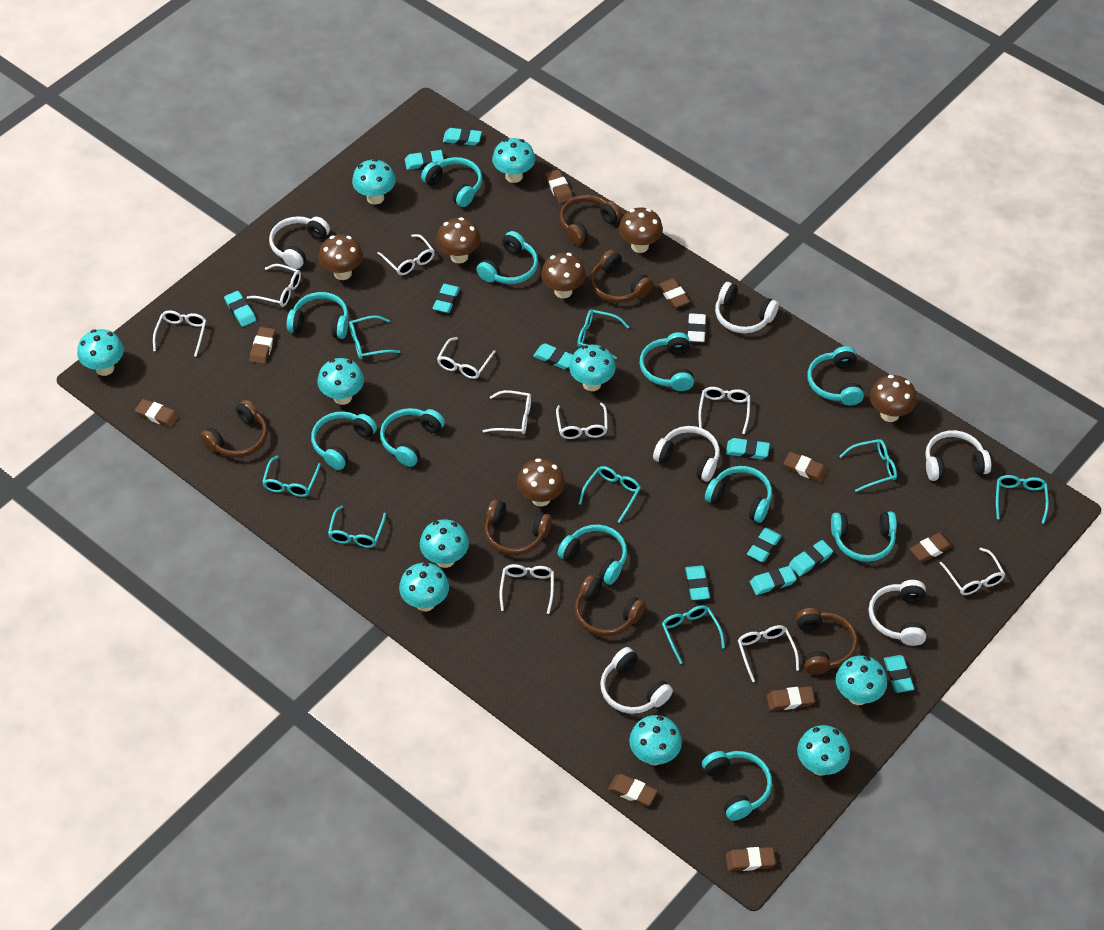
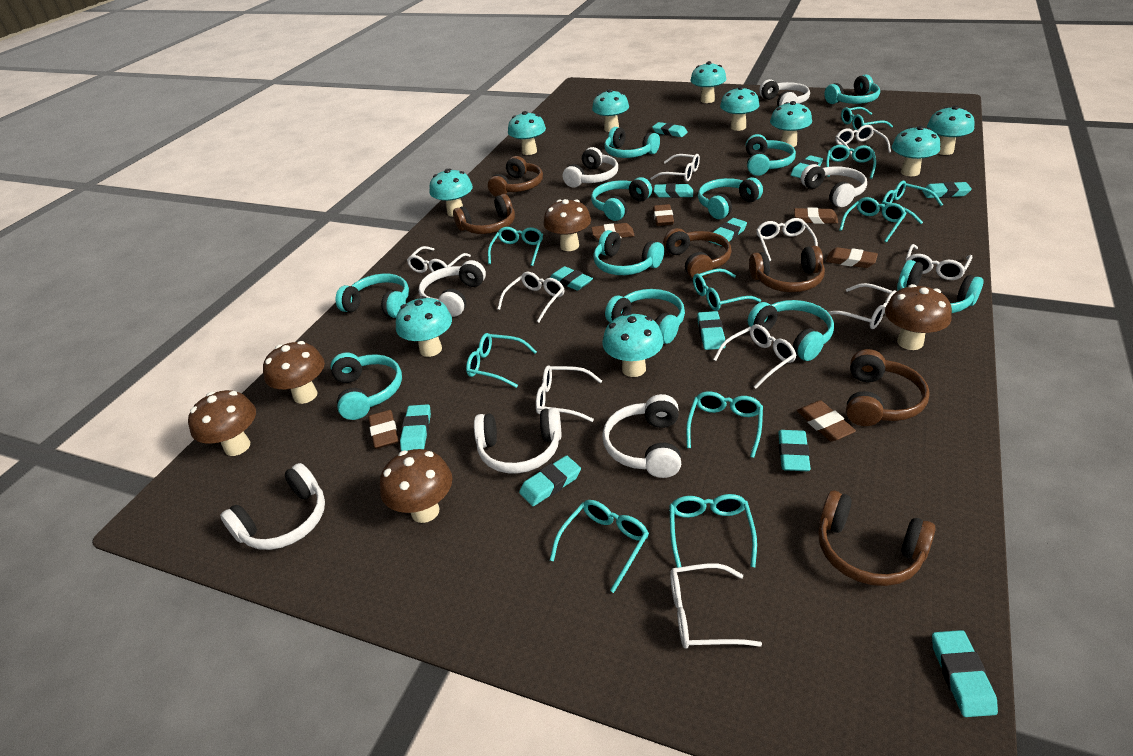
brown eraser: 9 -> 6
brown mushroom: 6 -> 5
turquoise glasses: 8 -> 10
white eraser: 1 -> 0
white headphones: 6 -> 7

